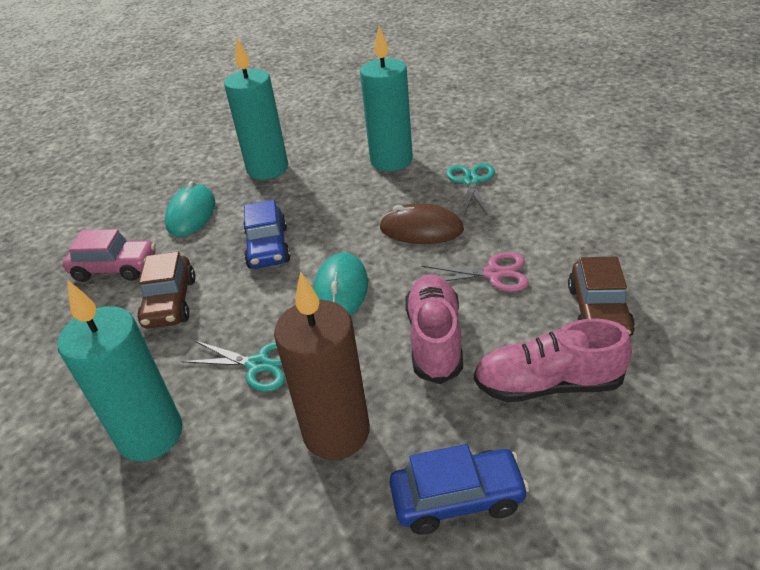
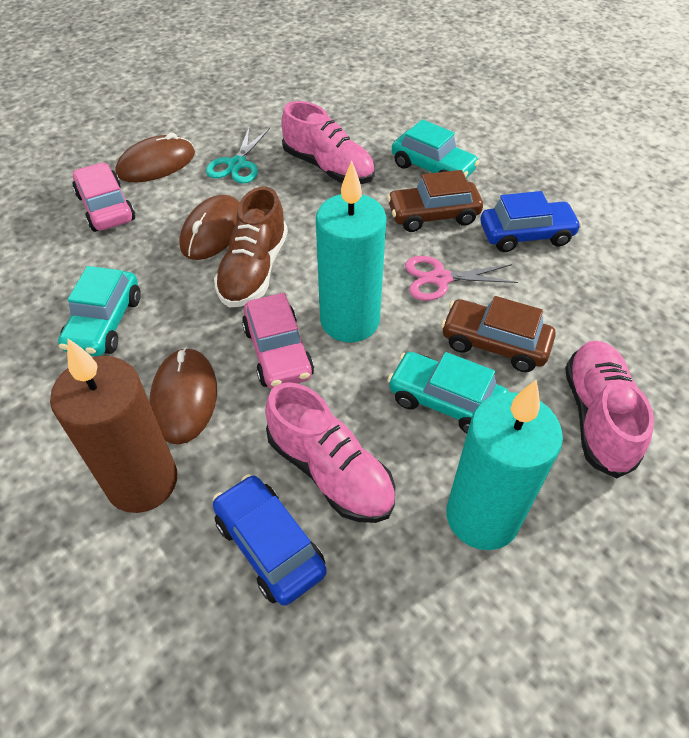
brown mouse: 1 -> 3
brown shoe: 0 -> 1
pink car: 1 -> 2
pink shoe: 2 -> 3
turquoise candle: 3 -> 2
turquoise car: 0 -> 3
turquoise mouse: 2 -> 0
turquoise scissors: 2 -> 1

